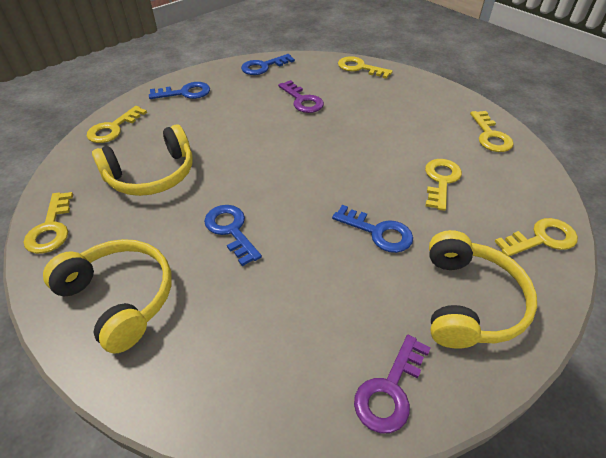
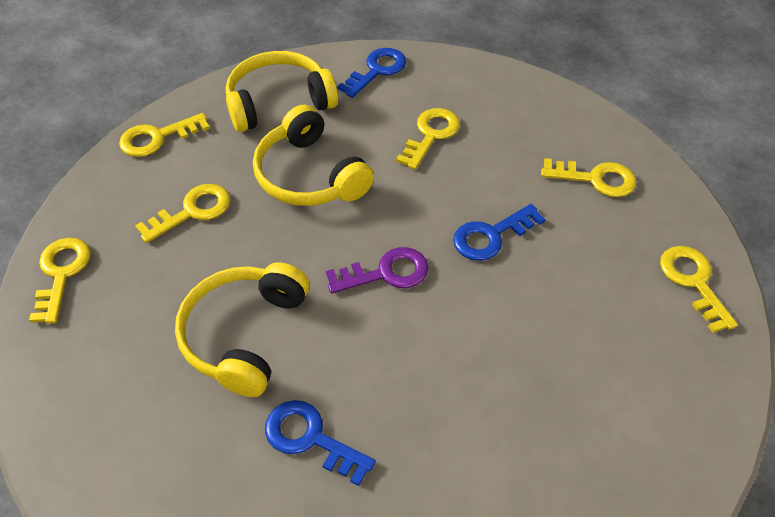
blue key: 4 -> 3
purple key: 2 -> 1

